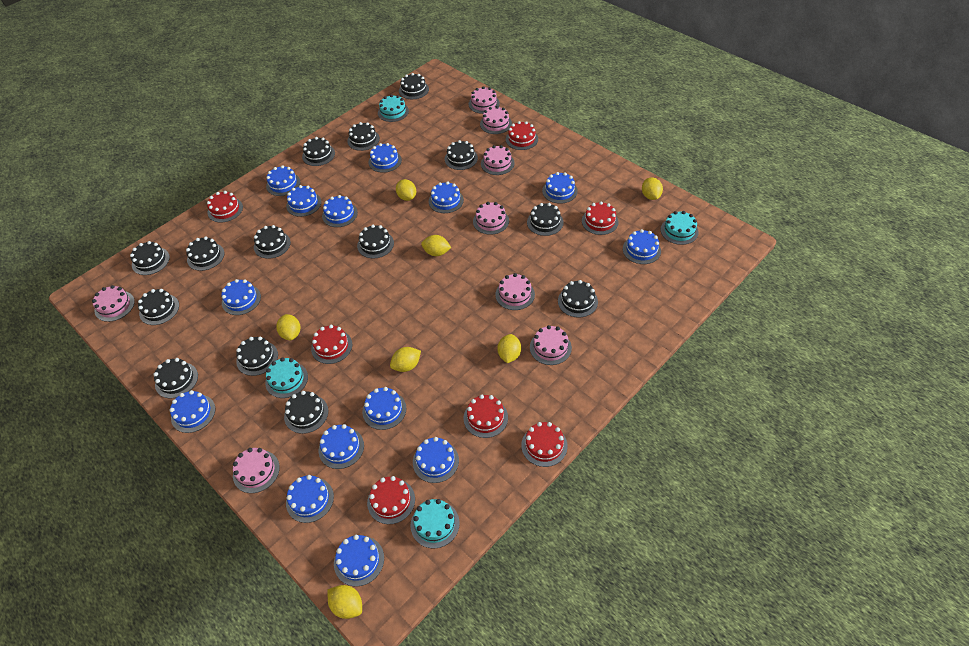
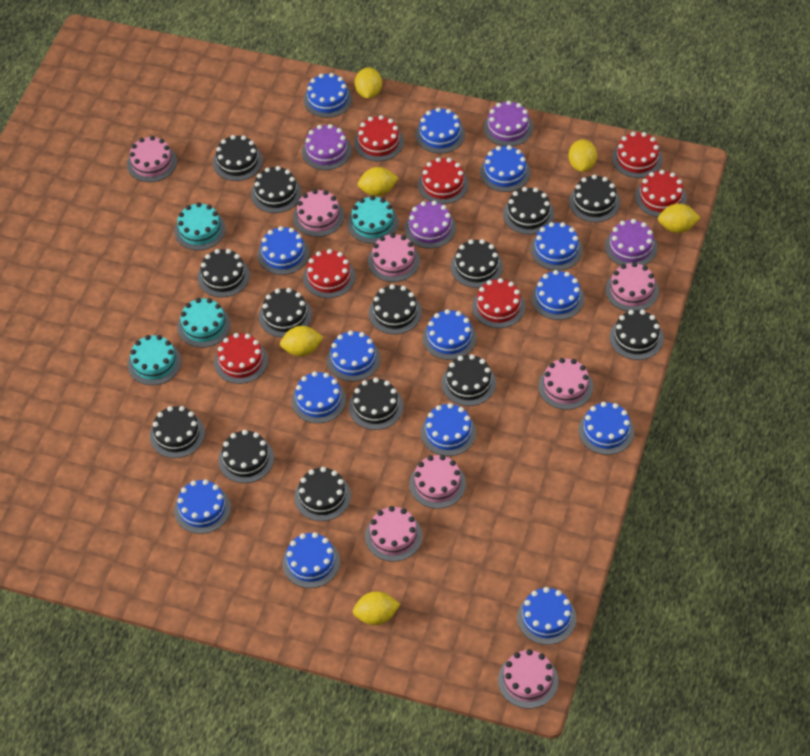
purple cake: 0 -> 4
yellow lemon: 7 -> 6

